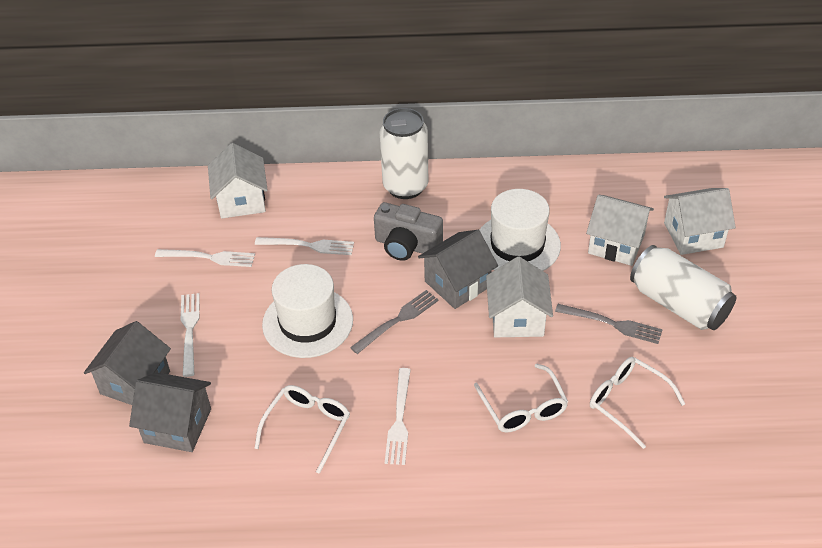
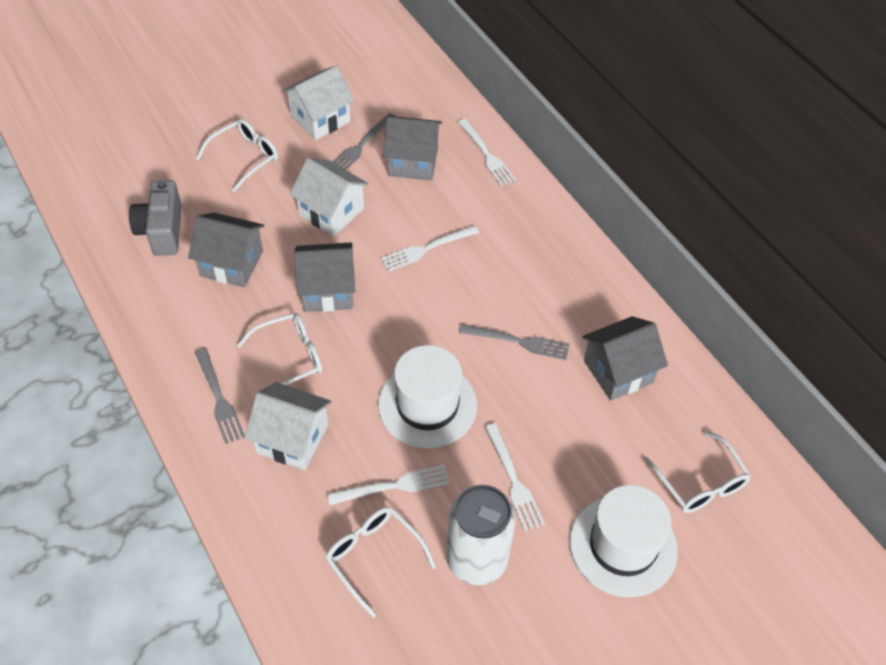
grey fork: 2 -> 3
grey house: 3 -> 4
white can: 2 -> 1
white glasses: 3 -> 4
white house: 4 -> 3

